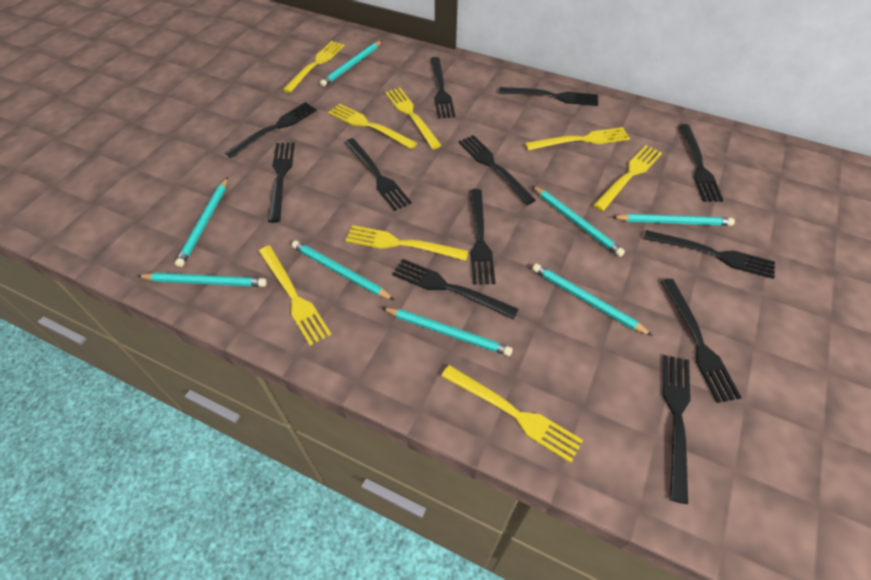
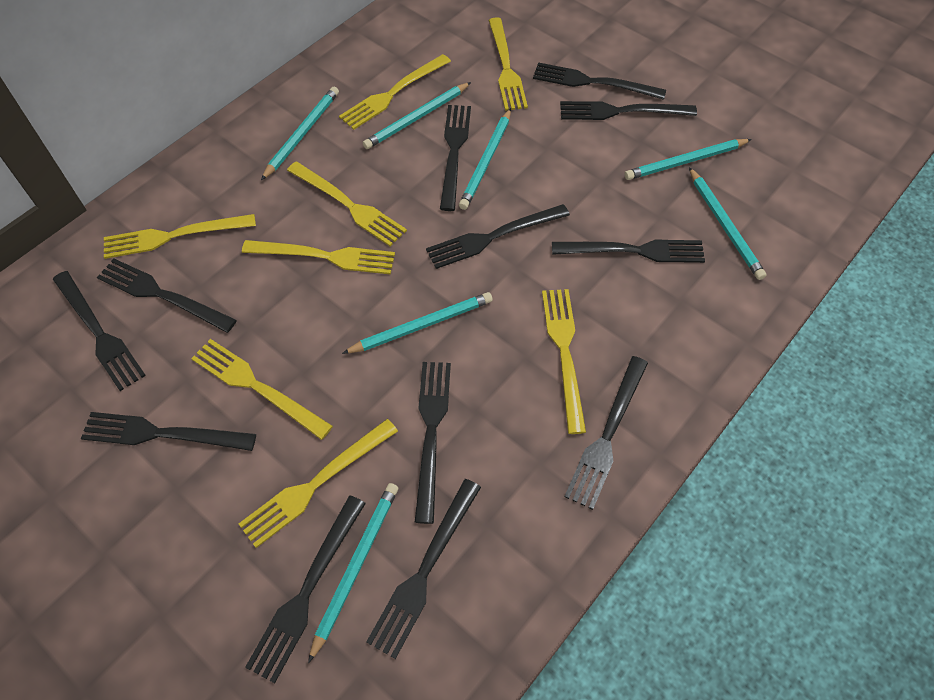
turquoise pencil: 8 -> 7

